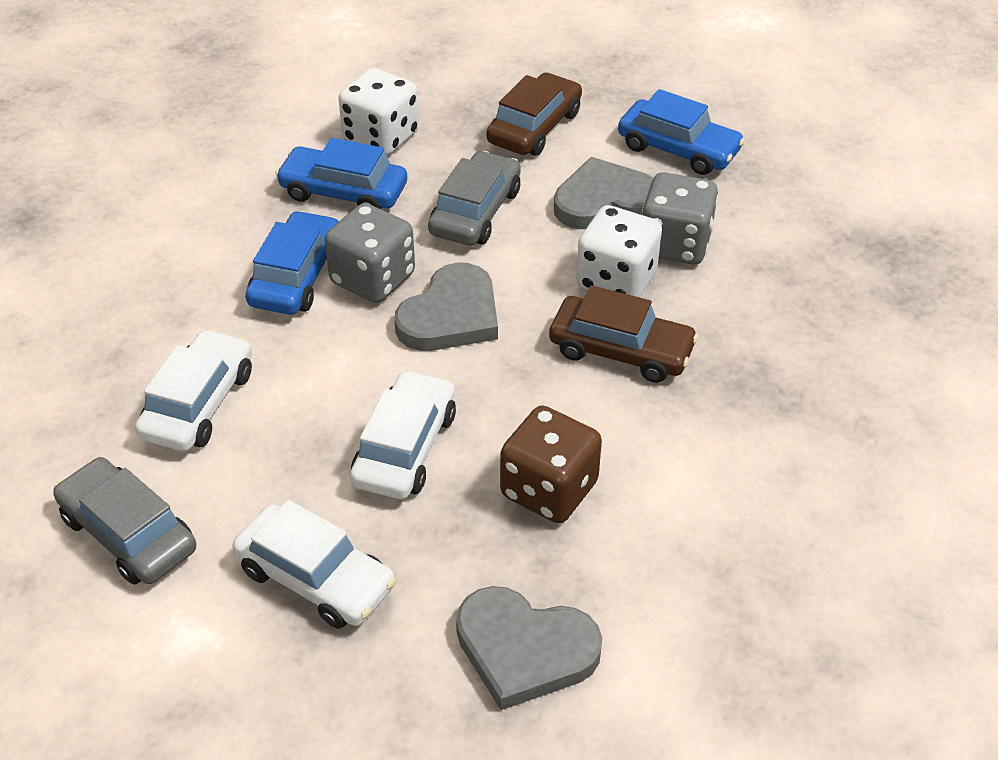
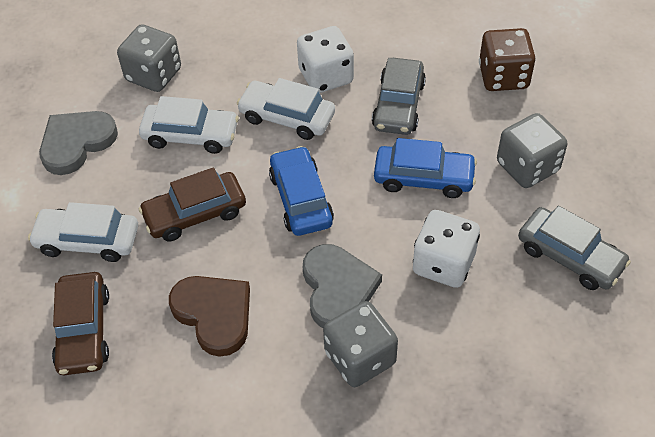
blue car: 3 -> 2
brown heart: 0 -> 1
grey dice: 2 -> 3
grey heart: 3 -> 2

